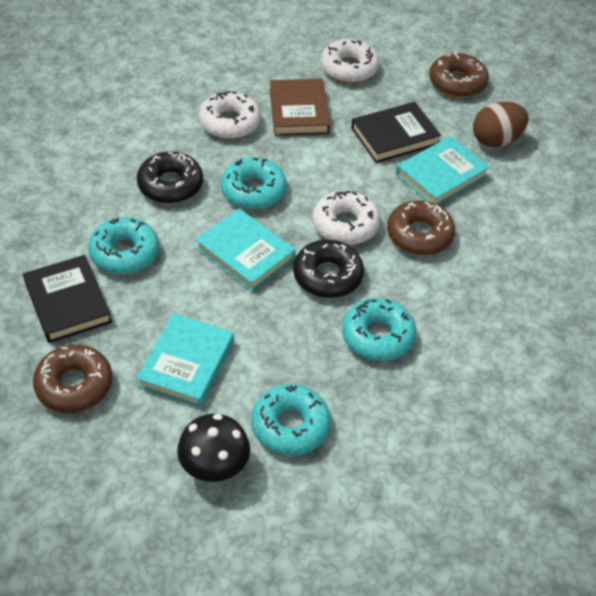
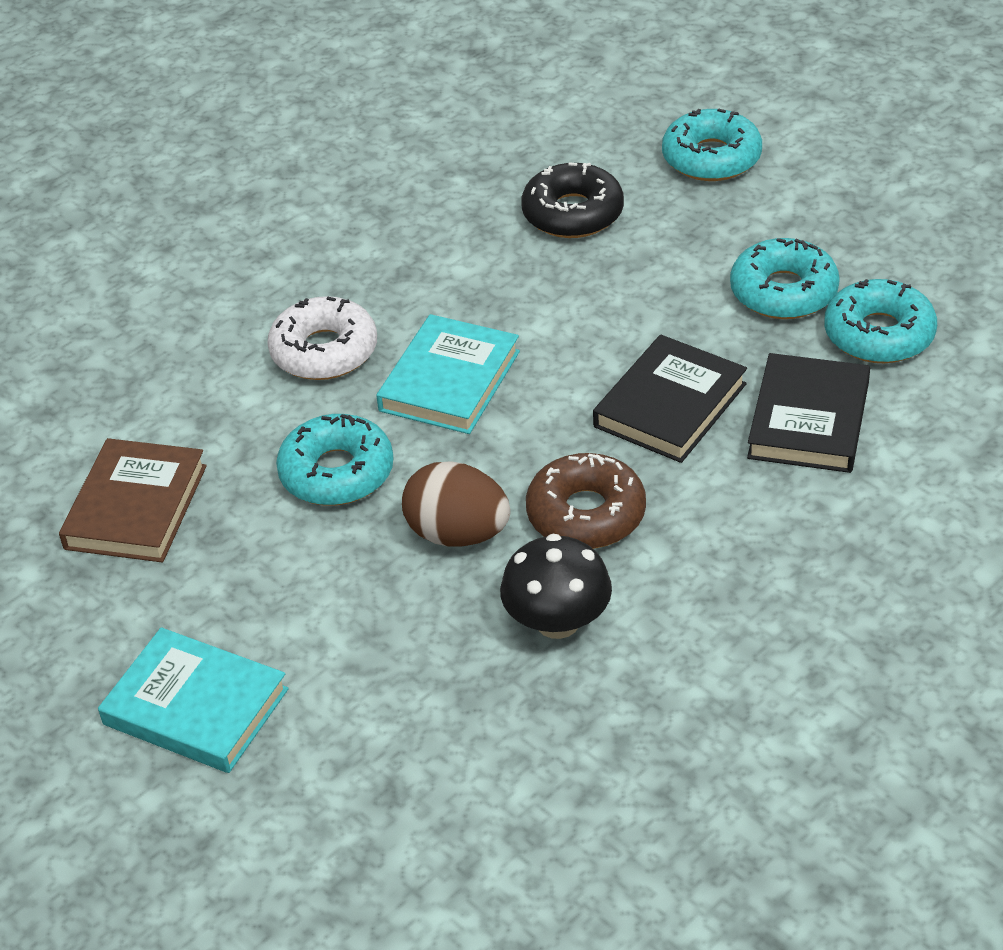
black donut: 2 -> 1
brown donut: 3 -> 1
turquoise book: 3 -> 2
white donut: 3 -> 1

